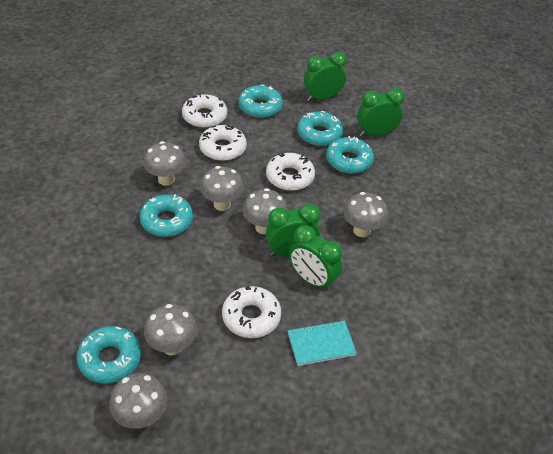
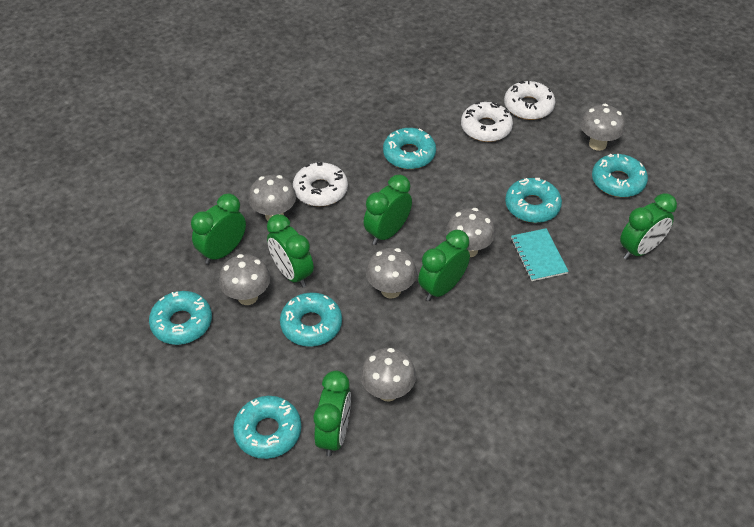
green clock: 4 -> 6
turquoise donut: 5 -> 6
white donut: 4 -> 3

